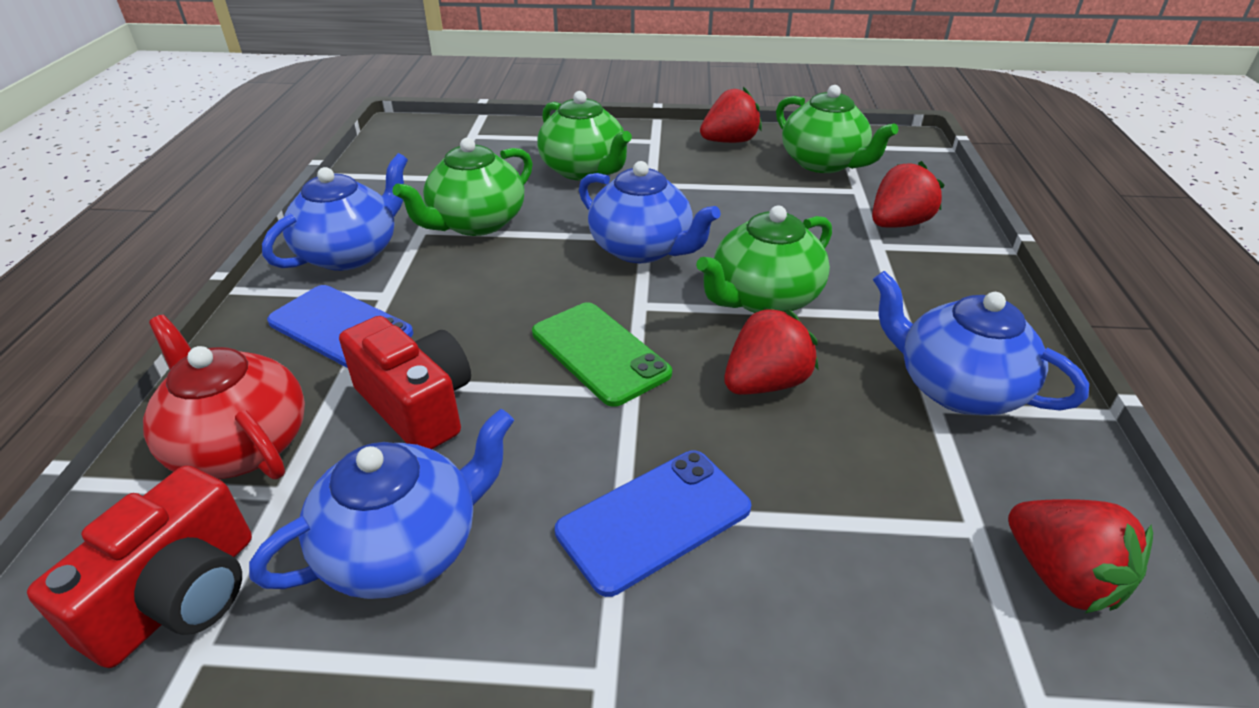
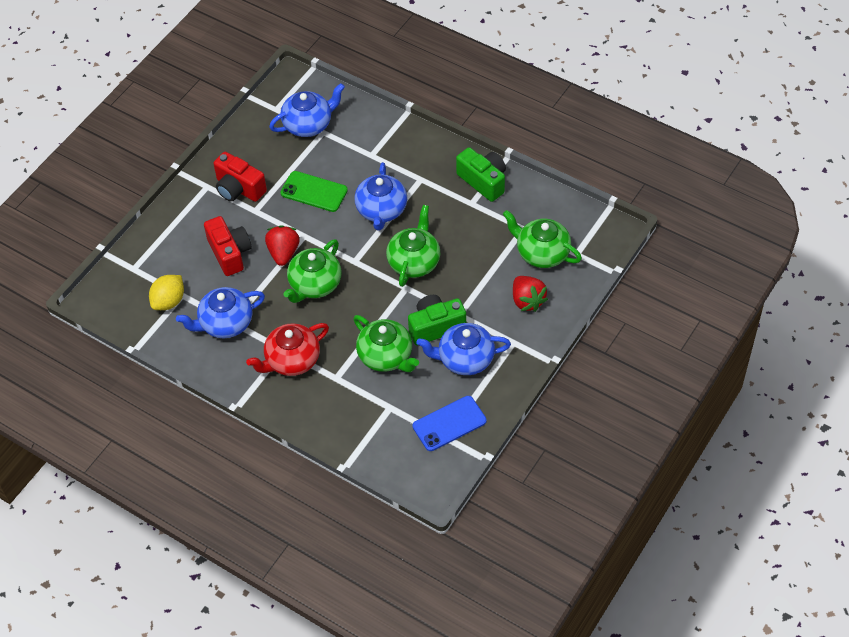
blue phone: 2 -> 1
green camera: 0 -> 2
red strawberry: 4 -> 2
yellow lemon: 0 -> 1

